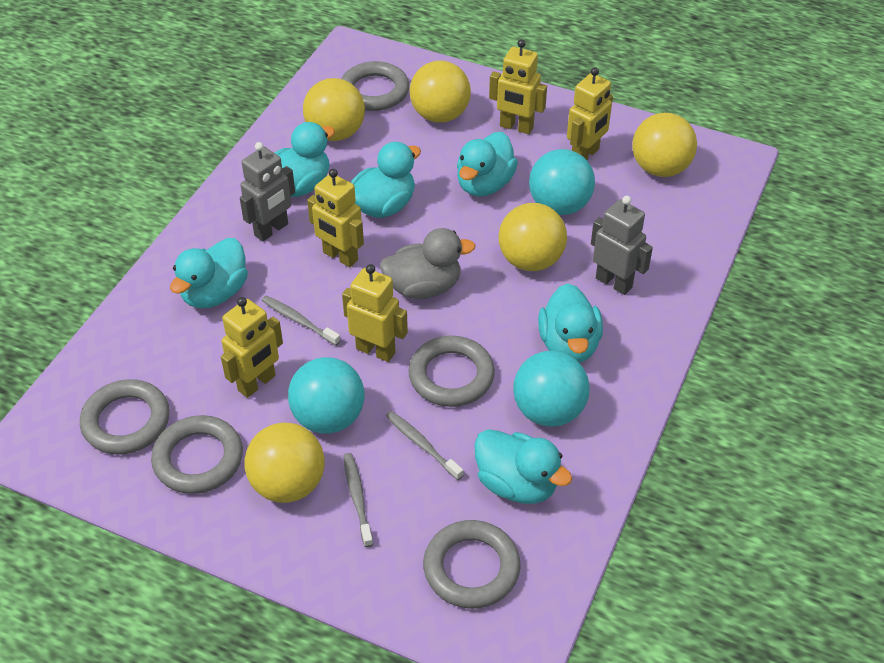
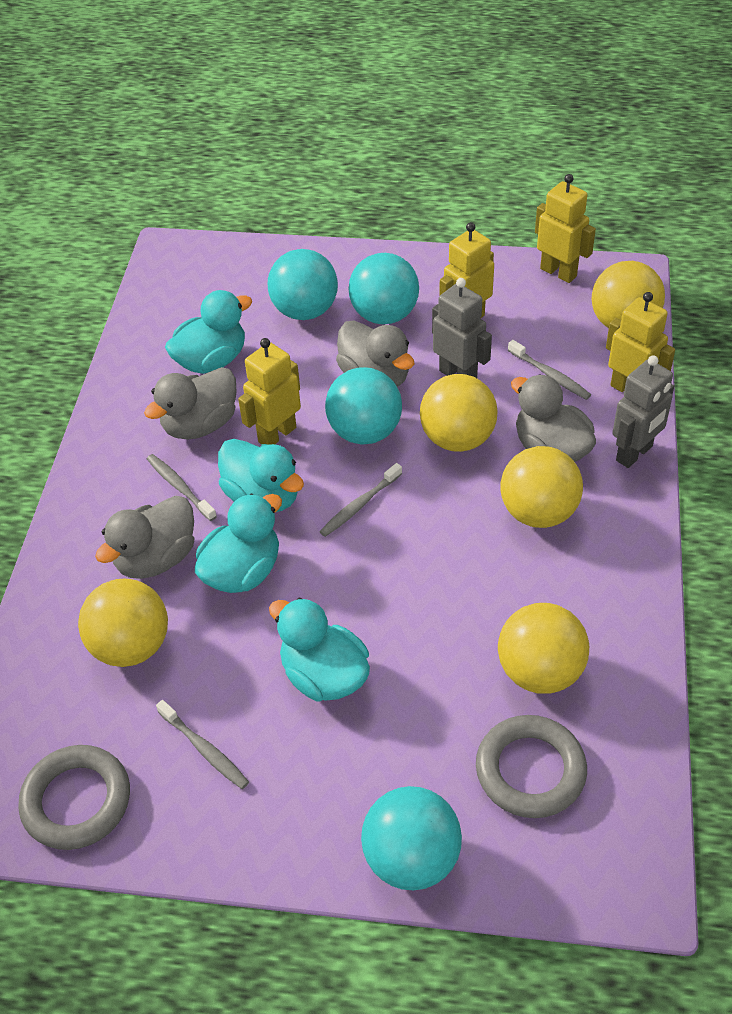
grey duck: 1 -> 4
grey ring: 5 -> 2
grey toothbrush: 3 -> 4
turquoise ball: 3 -> 4
turquoise duck: 6 -> 4
yellow robot: 5 -> 4

